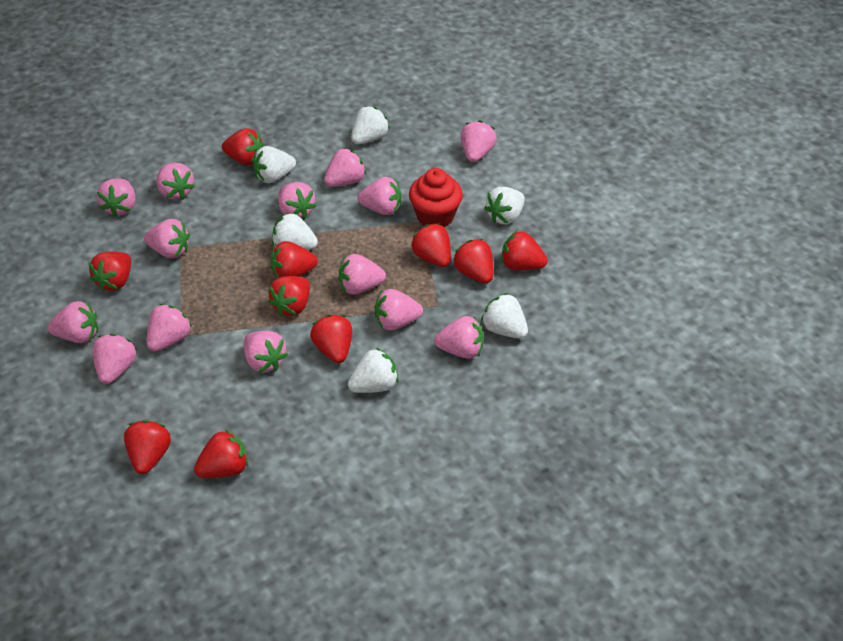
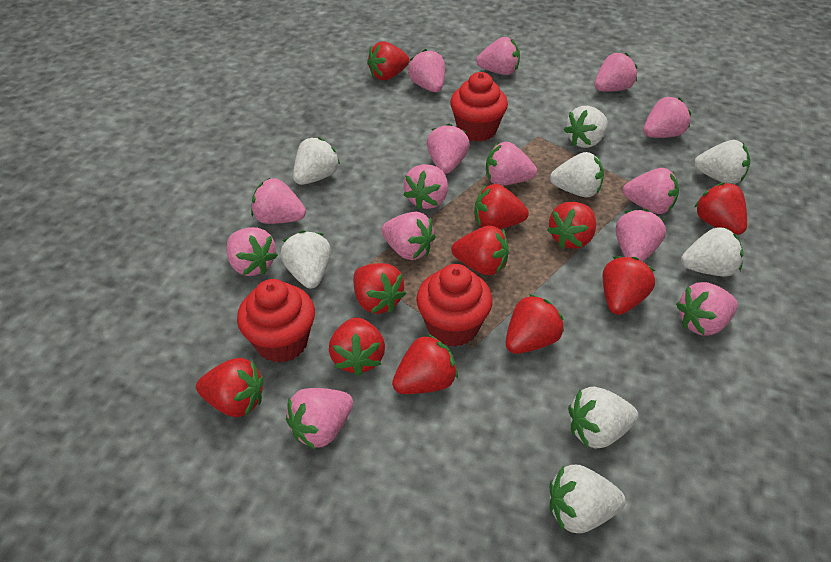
red cupcake: 1 -> 3
red strawberry: 10 -> 11
white strawberry: 6 -> 8

